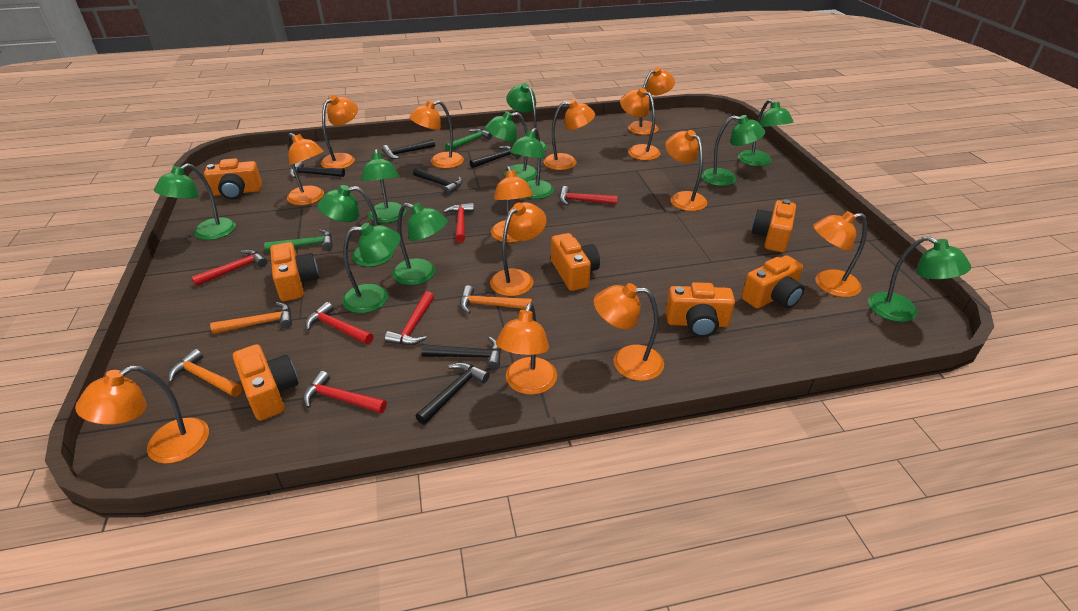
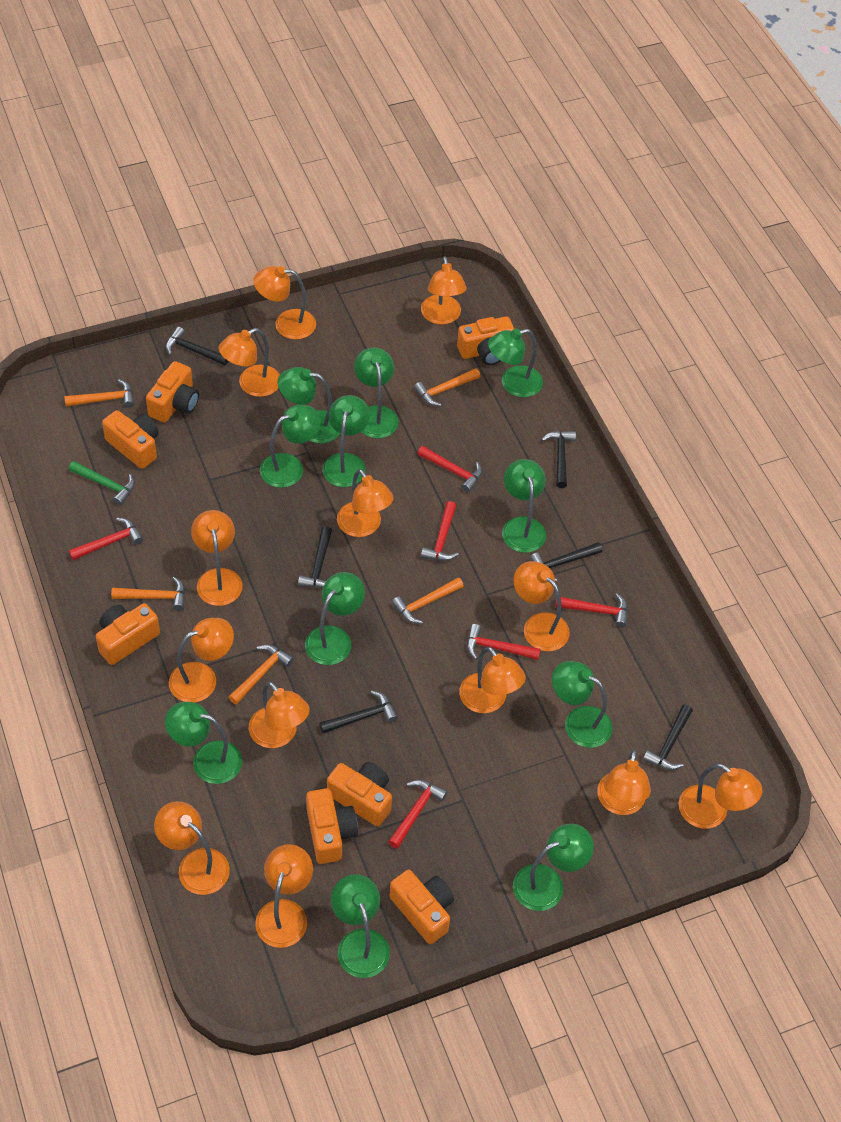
green hammer: 2 -> 1
orange hammer: 3 -> 5

